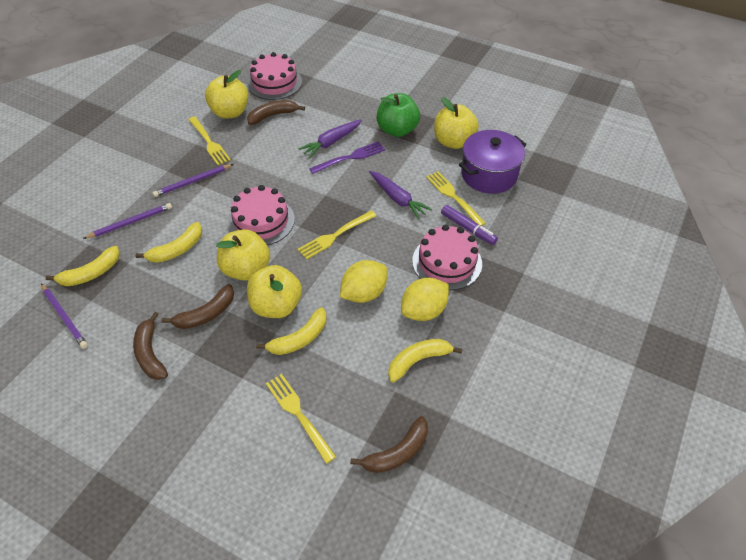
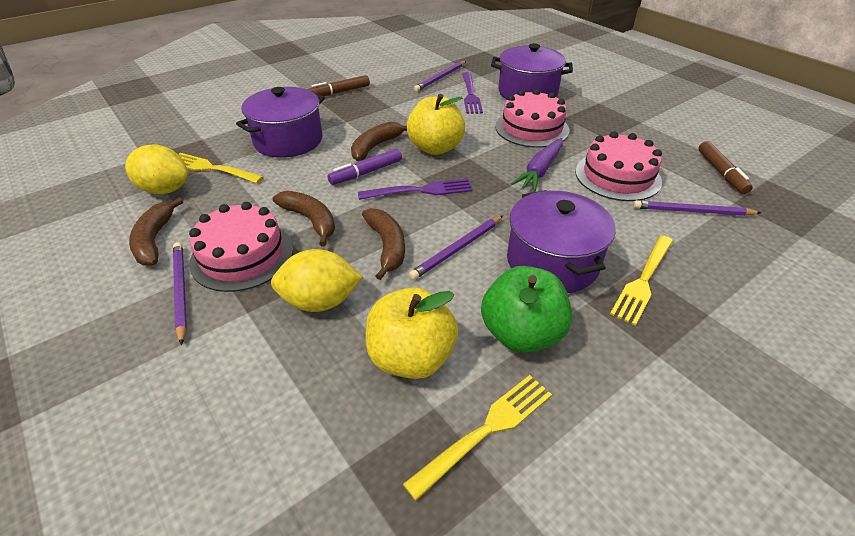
brown marker: 0 -> 2
purple carrot: 2 -> 1
purple fork: 1 -> 2
purple pencil: 3 -> 4
purple pot: 1 -> 3
yellow apple: 4 -> 2
yellow banana: 4 -> 0
yellow fork: 4 -> 3

